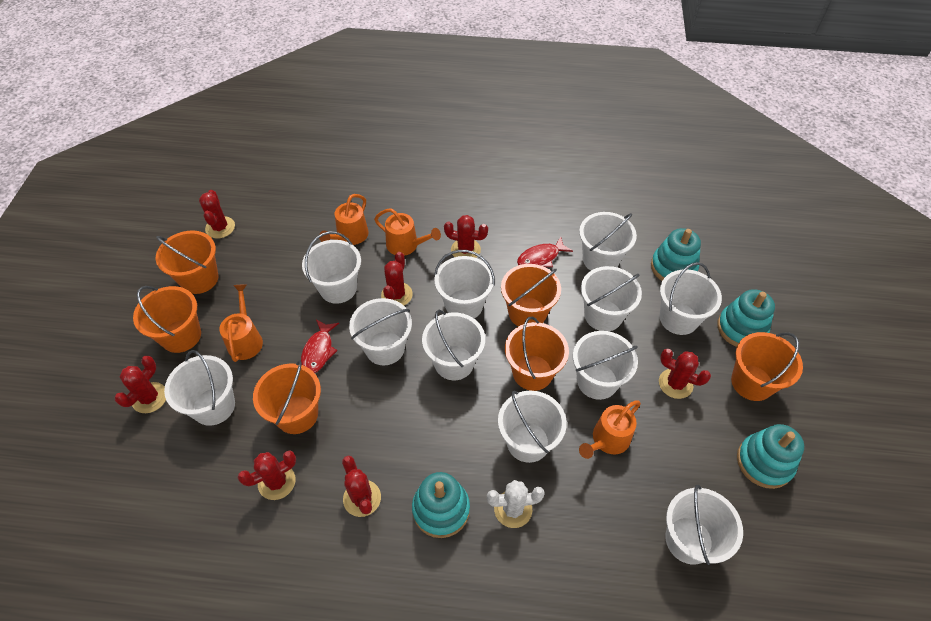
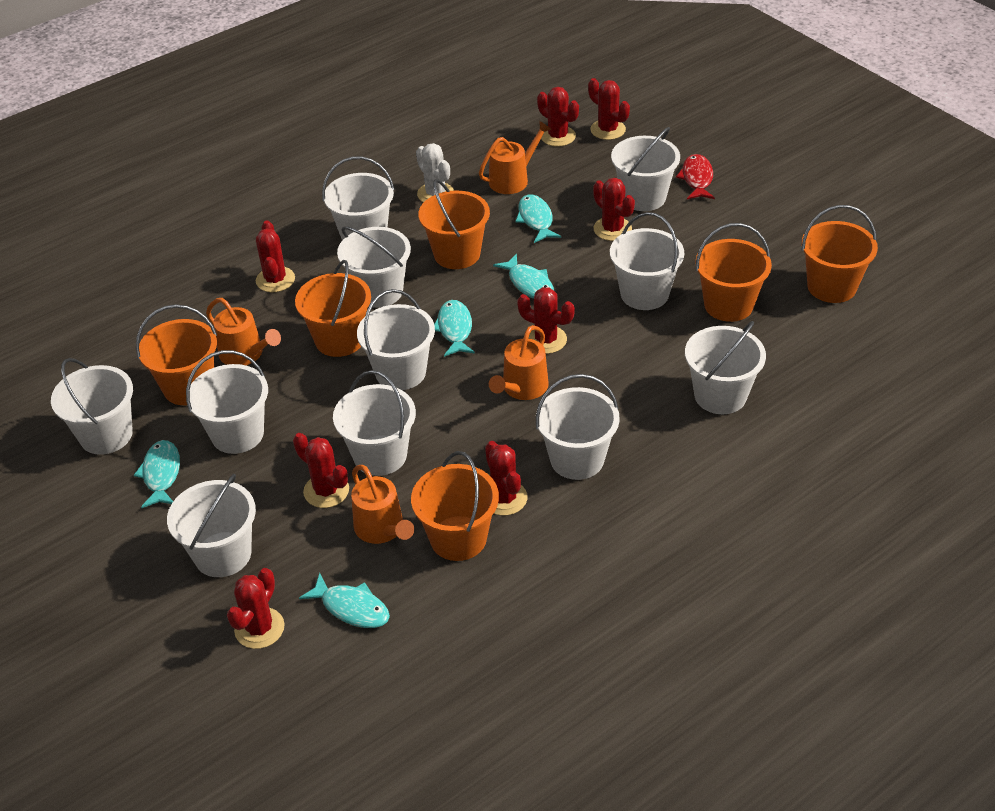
red cactus: 7 -> 8
red fish: 2 -> 1
turquoise fish: 0 -> 5
turquoise stacking toy: 4 -> 0

